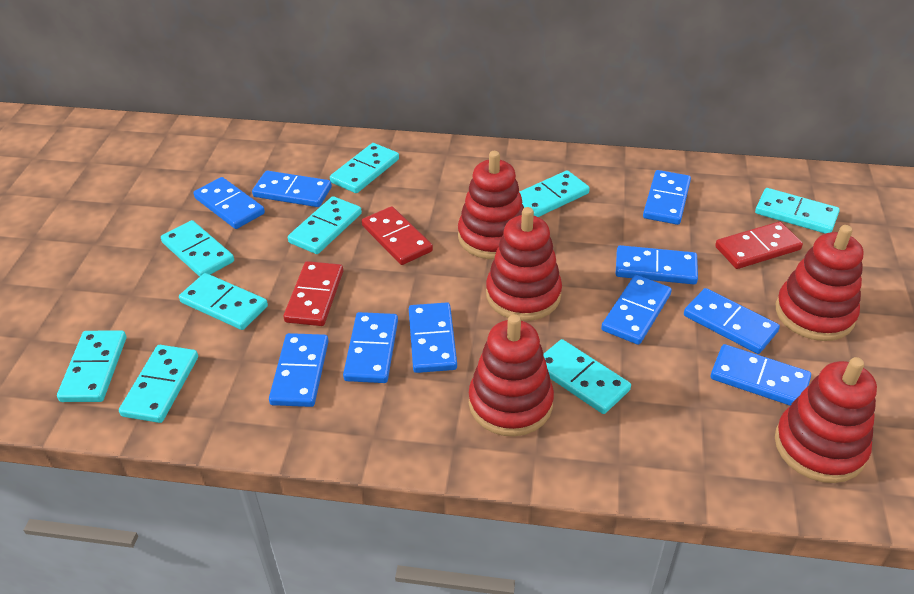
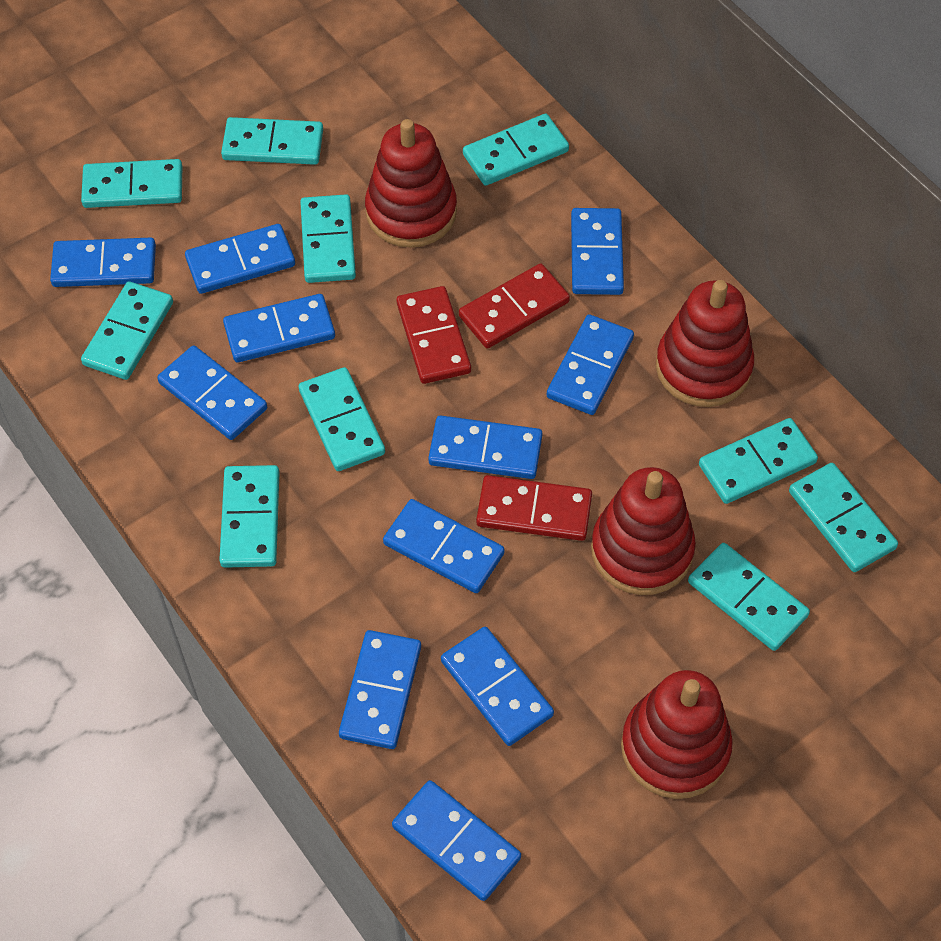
blue domino: 10 -> 11
red stacking toy: 5 -> 4
turquoise domino: 9 -> 10

